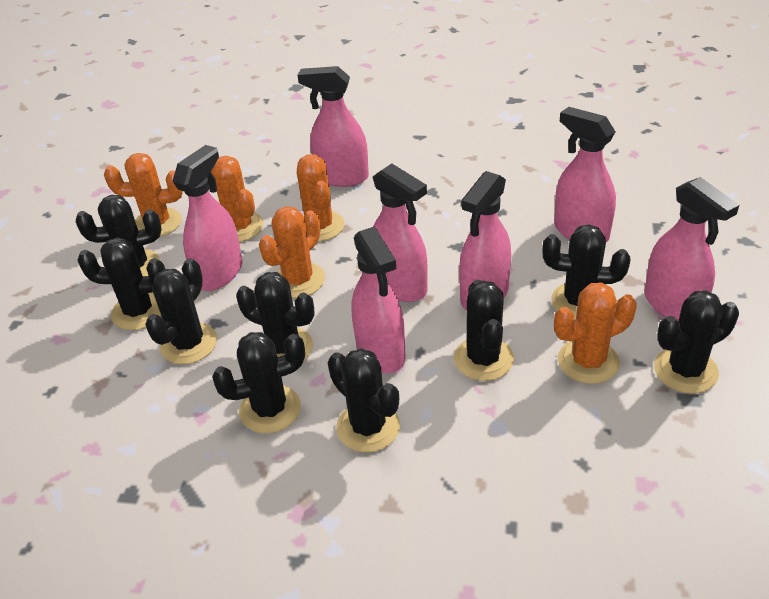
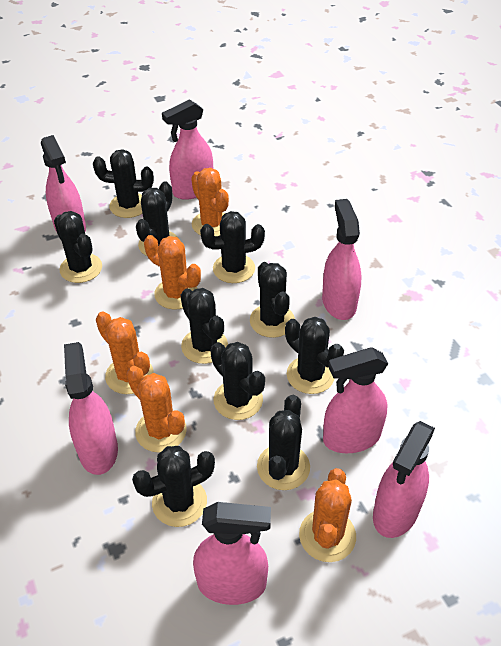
black cactus: 9 -> 10

